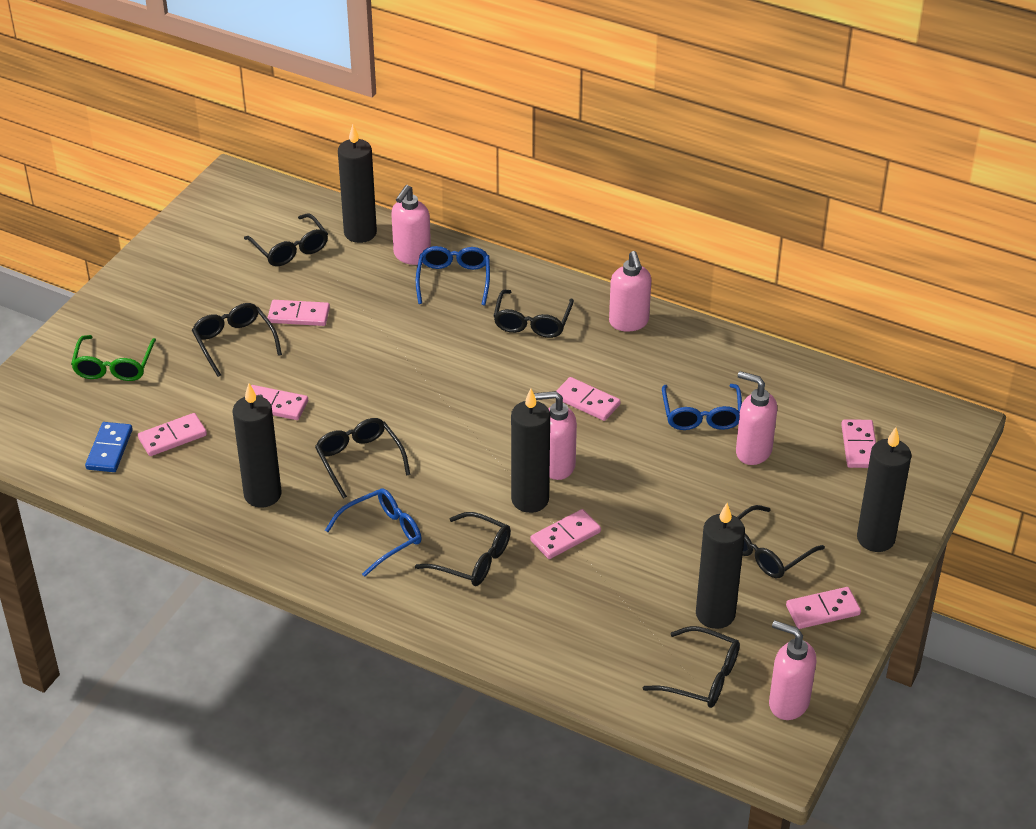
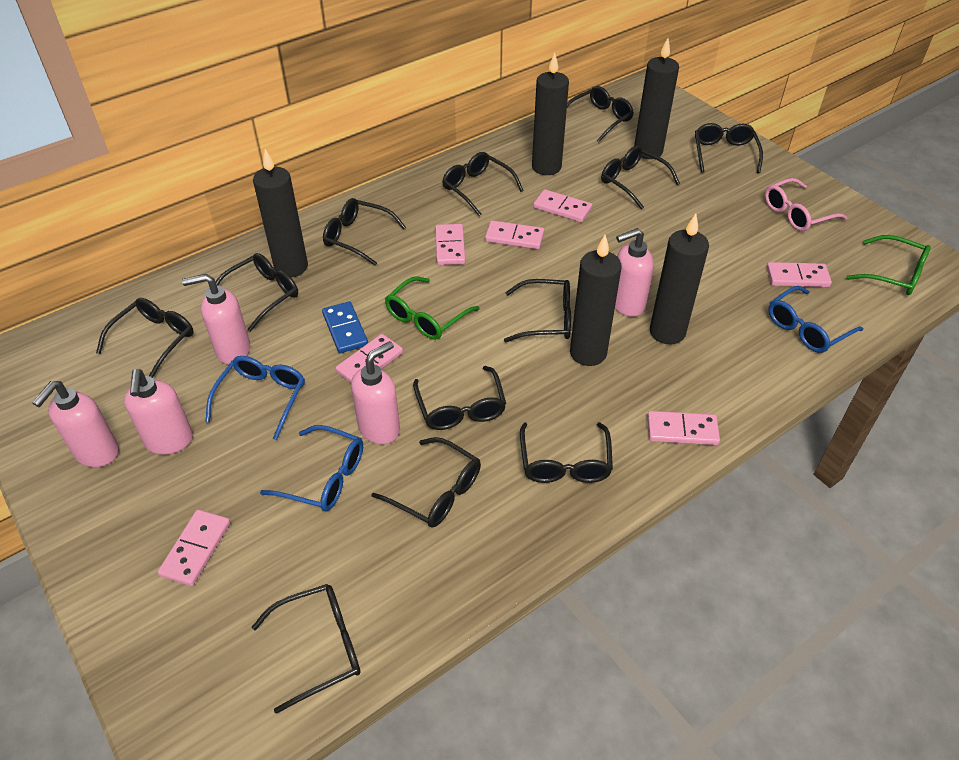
black glasses: 7 -> 12
green glasses: 1 -> 2
pink glasses: 0 -> 1

